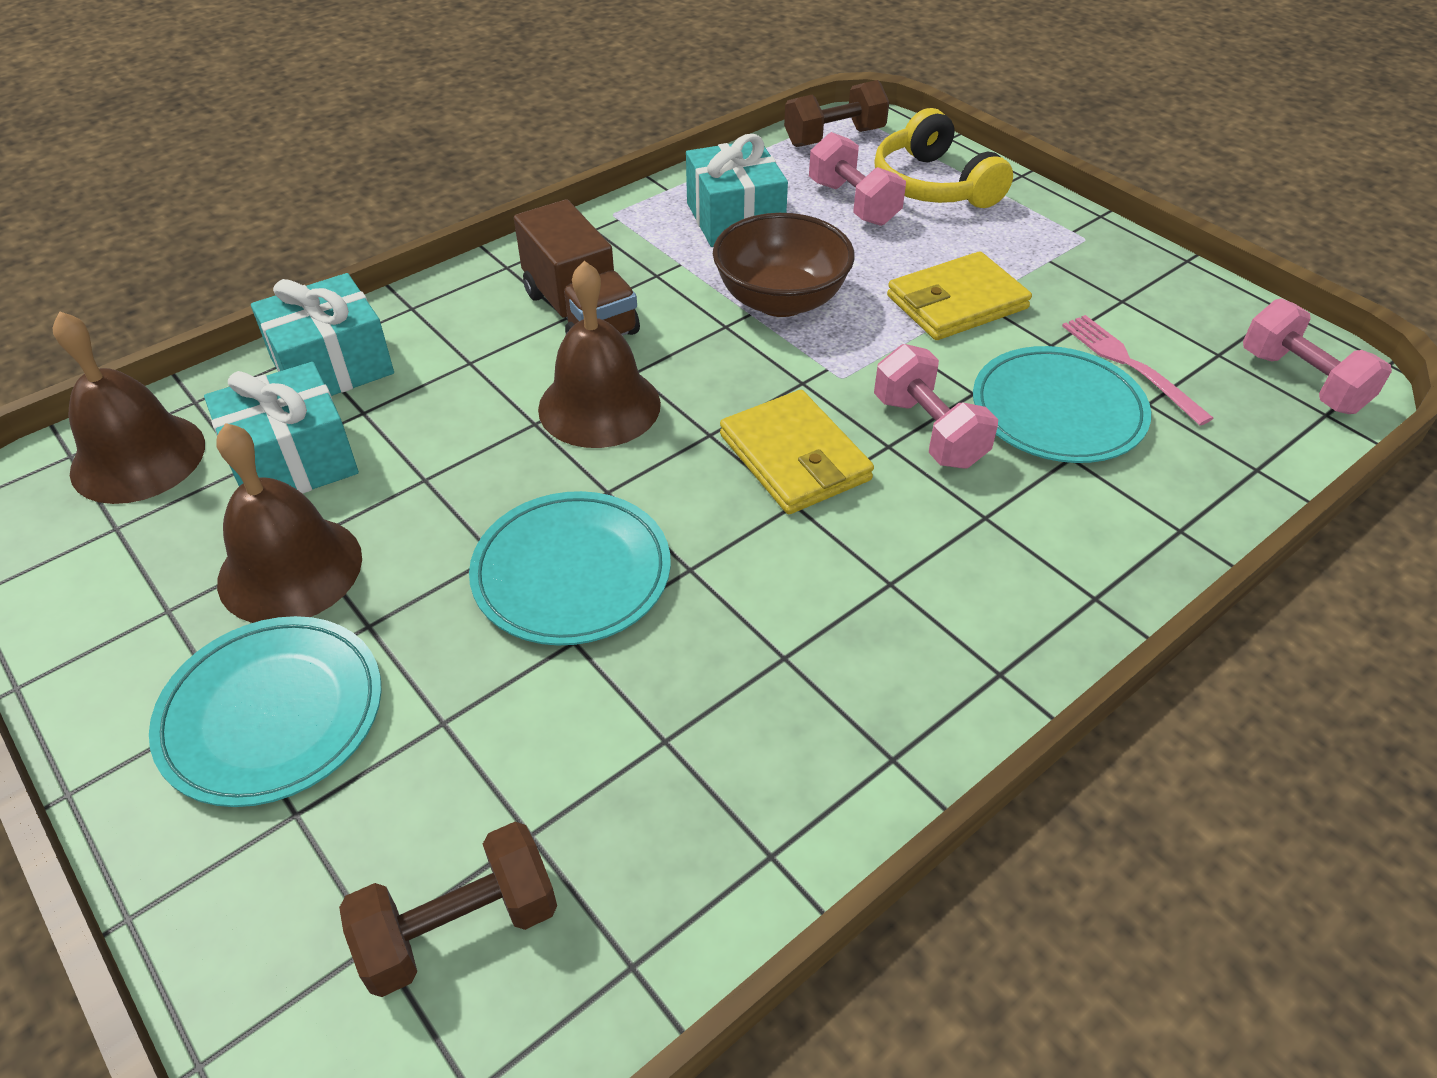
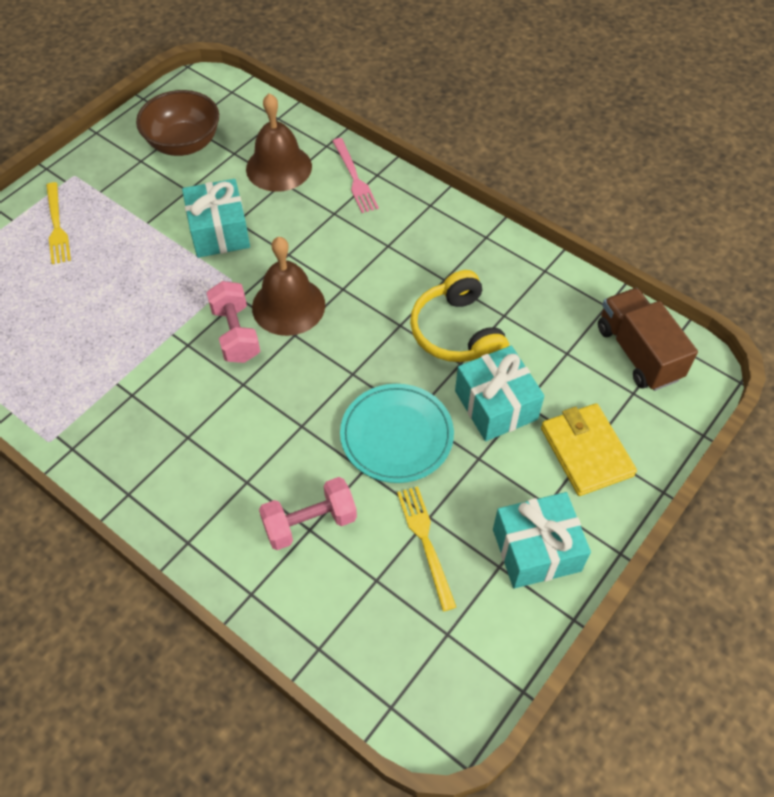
brown bell: 3 -> 2
brown dumbbell: 2 -> 0
pink dumbbell: 3 -> 2
turquoise plate: 3 -> 1
yellow fork: 0 -> 2
yellow wallet: 2 -> 1

